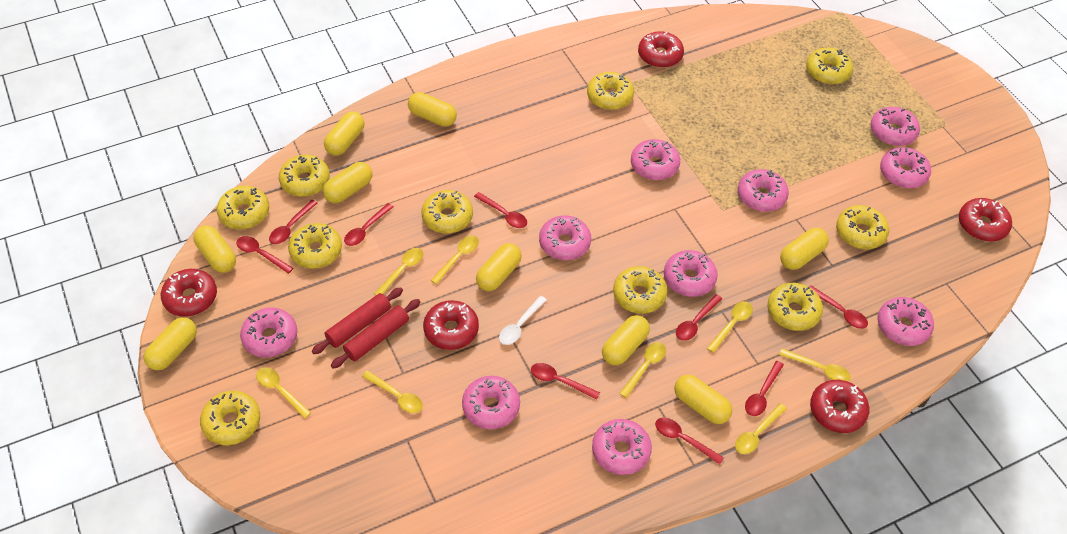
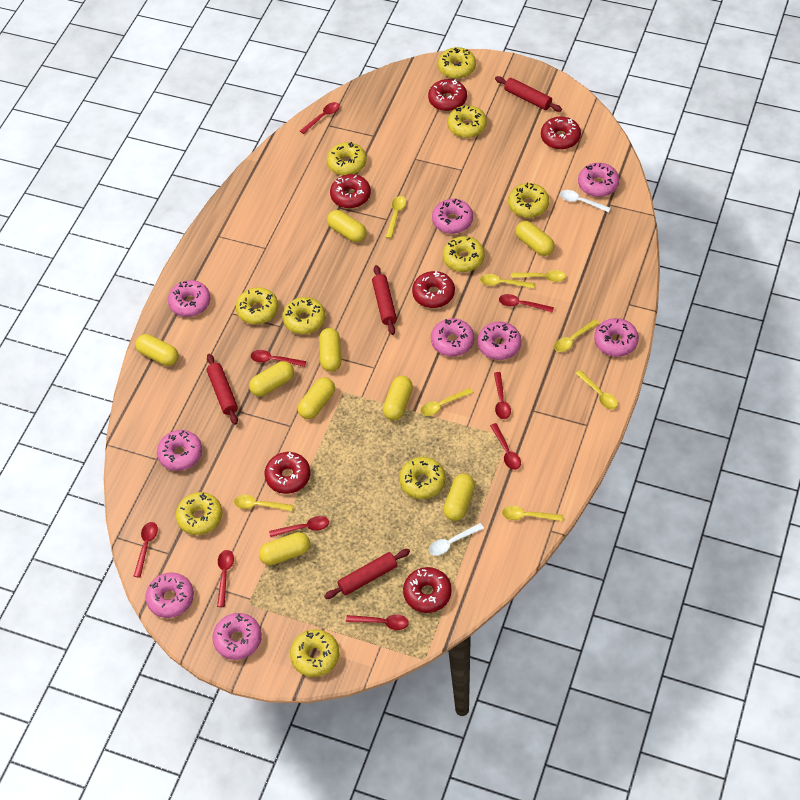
pink donut: 10 -> 9
red donut: 5 -> 6
red rolling pin: 2 -> 4
white spoon: 1 -> 2

